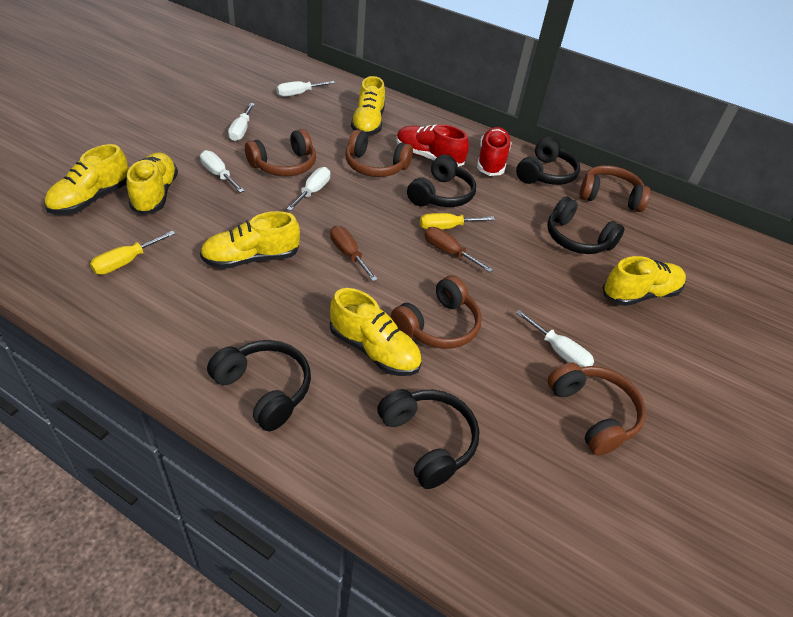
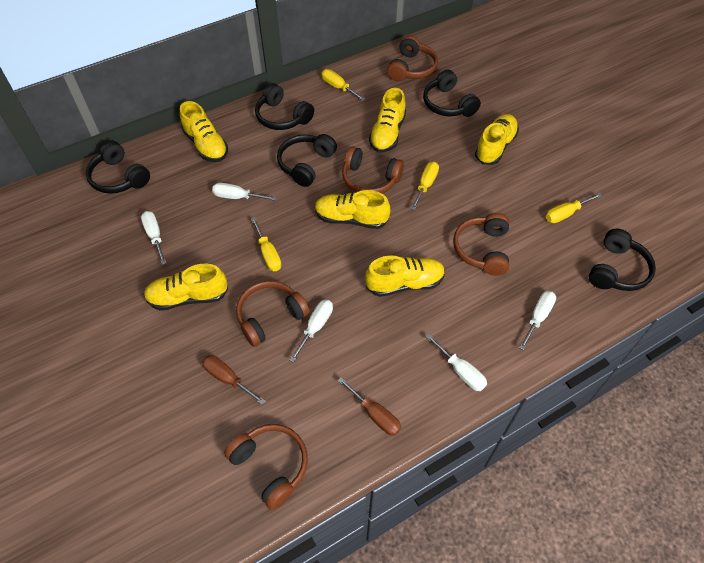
red shoe: 2 -> 0
yellow screwdriver: 2 -> 4

